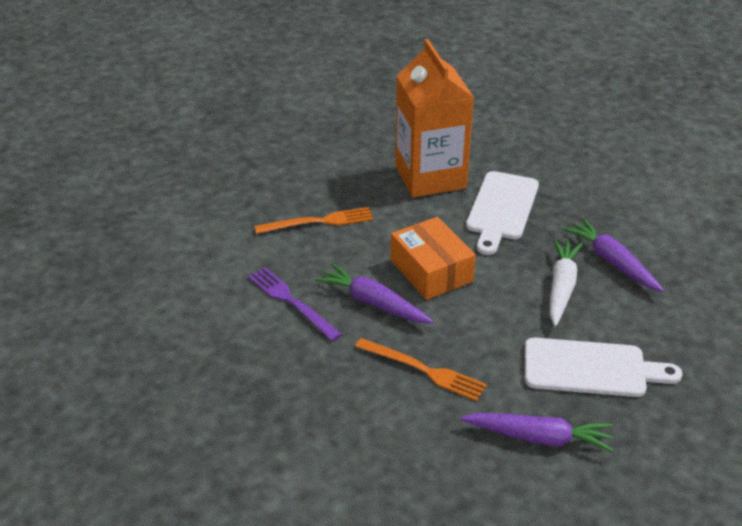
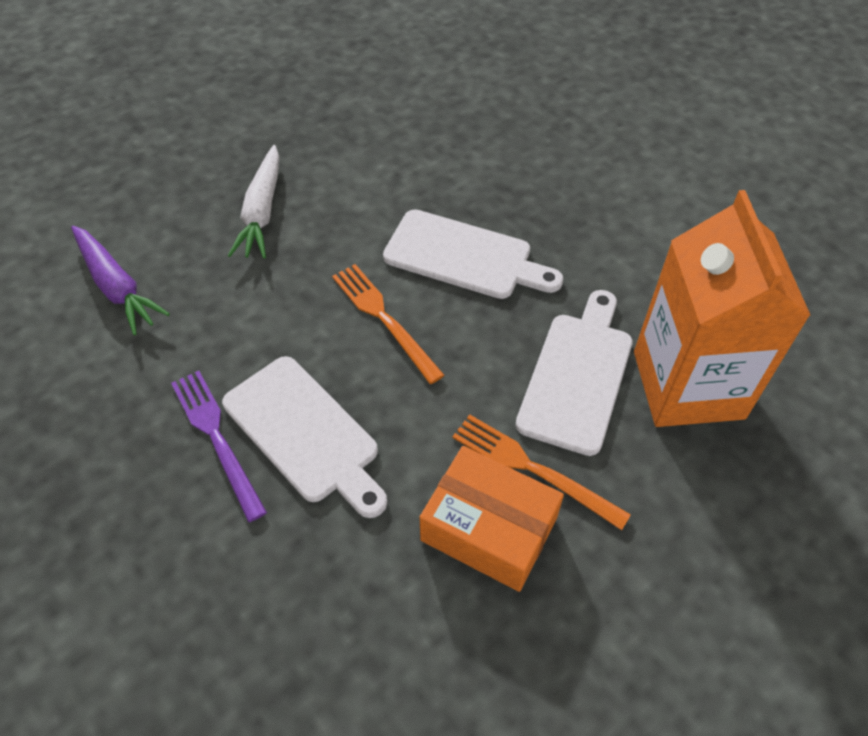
purple carrot: 3 -> 1
white cutting board: 2 -> 3

